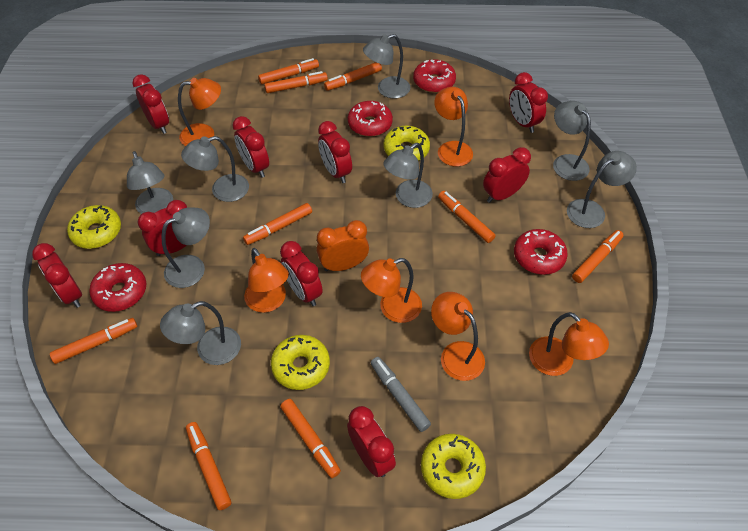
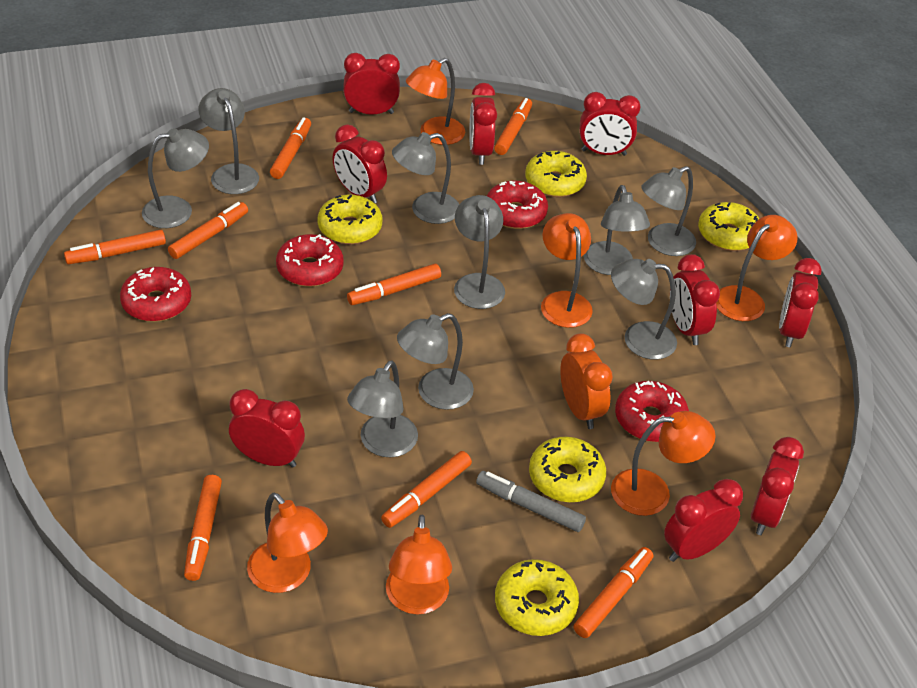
grey lamp: 8 -> 9
orange marker: 9 -> 8
yellow donut: 4 -> 5

